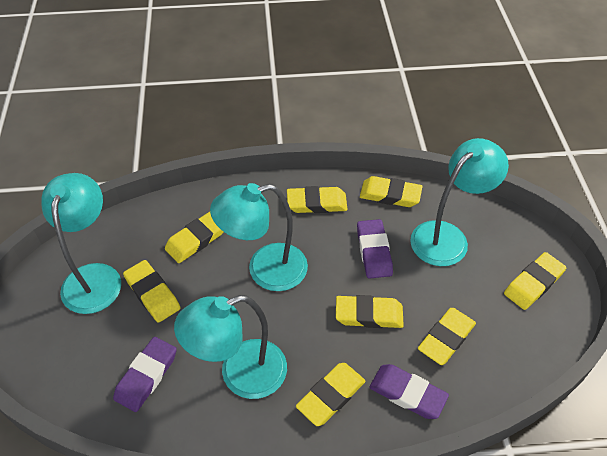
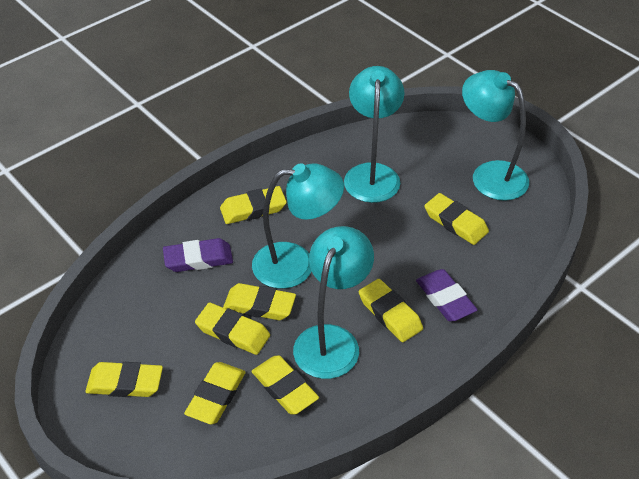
purple eraser: 3 -> 2

